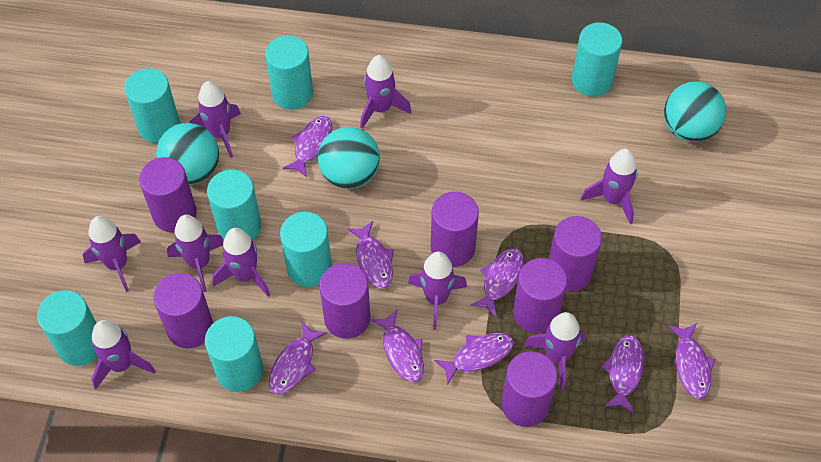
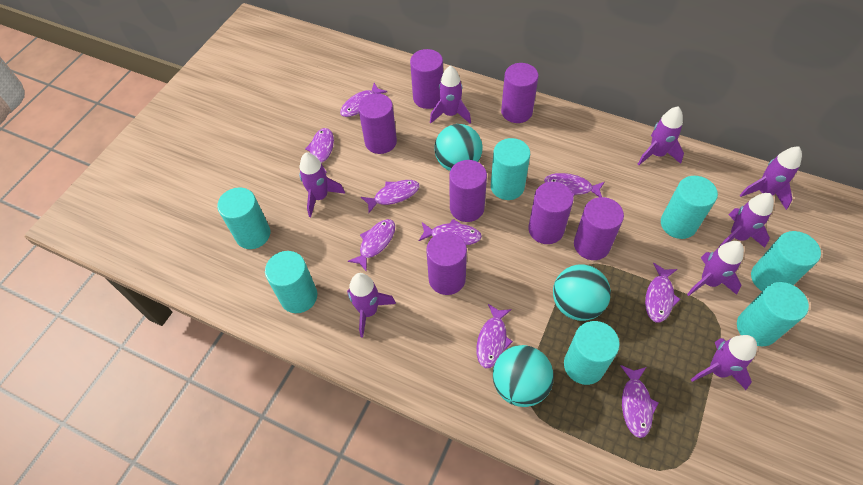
purple fish: 8 -> 9
purple rocket: 9 -> 8

